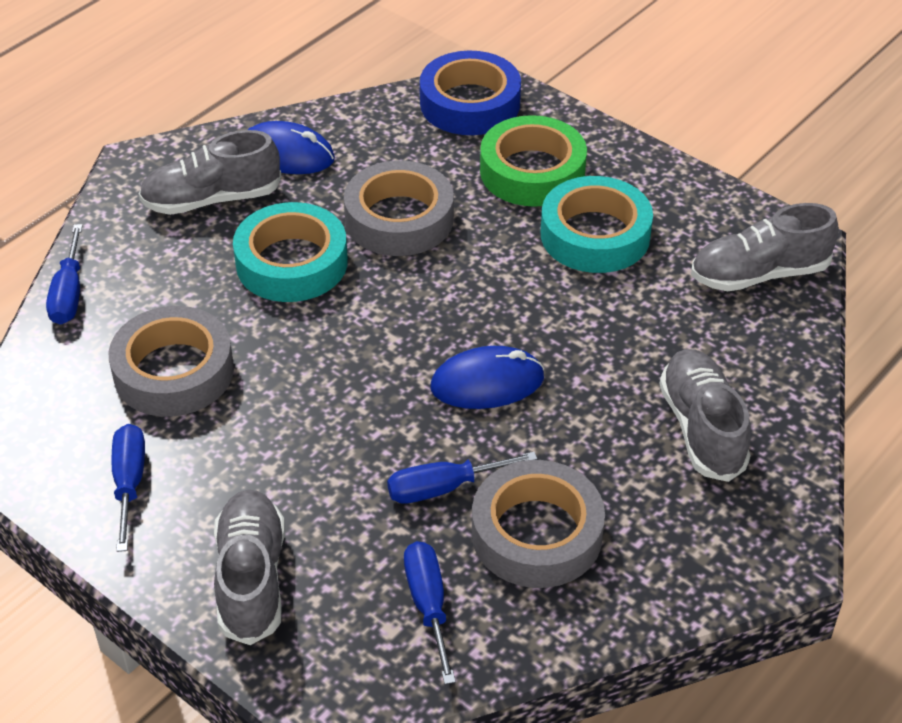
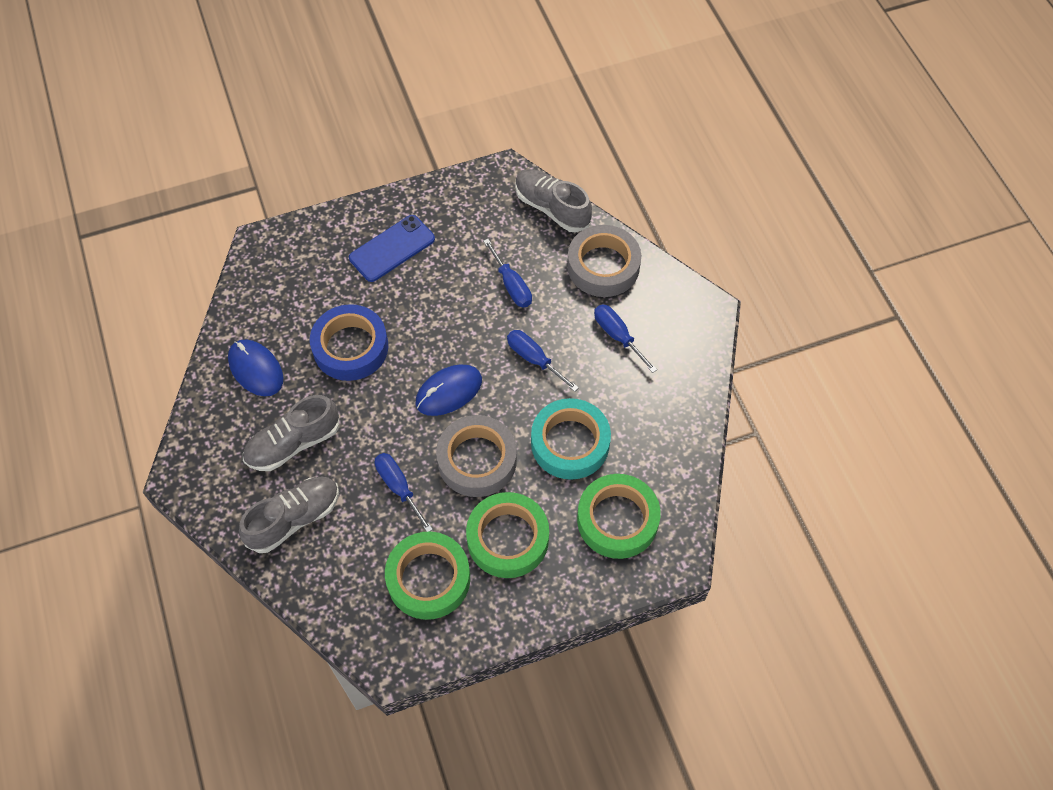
blue phone: 0 -> 1
green tape: 1 -> 3
grey shoe: 4 -> 3
grey tape: 3 -> 2
turquoise tape: 2 -> 1

